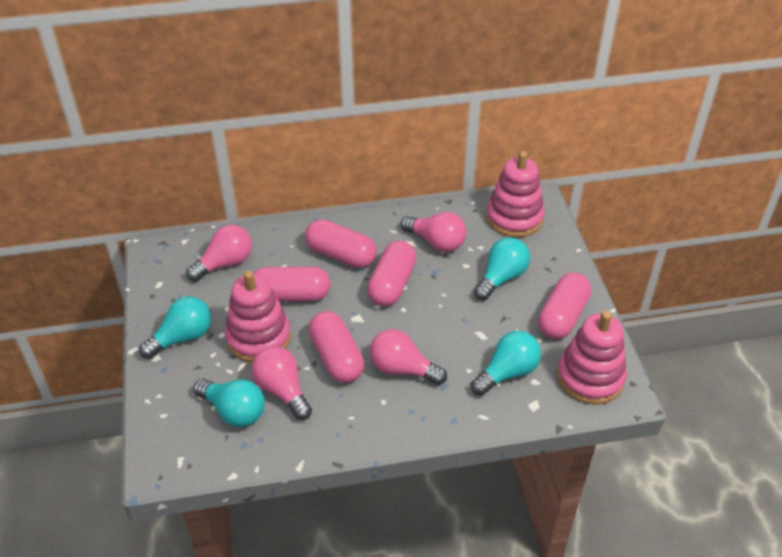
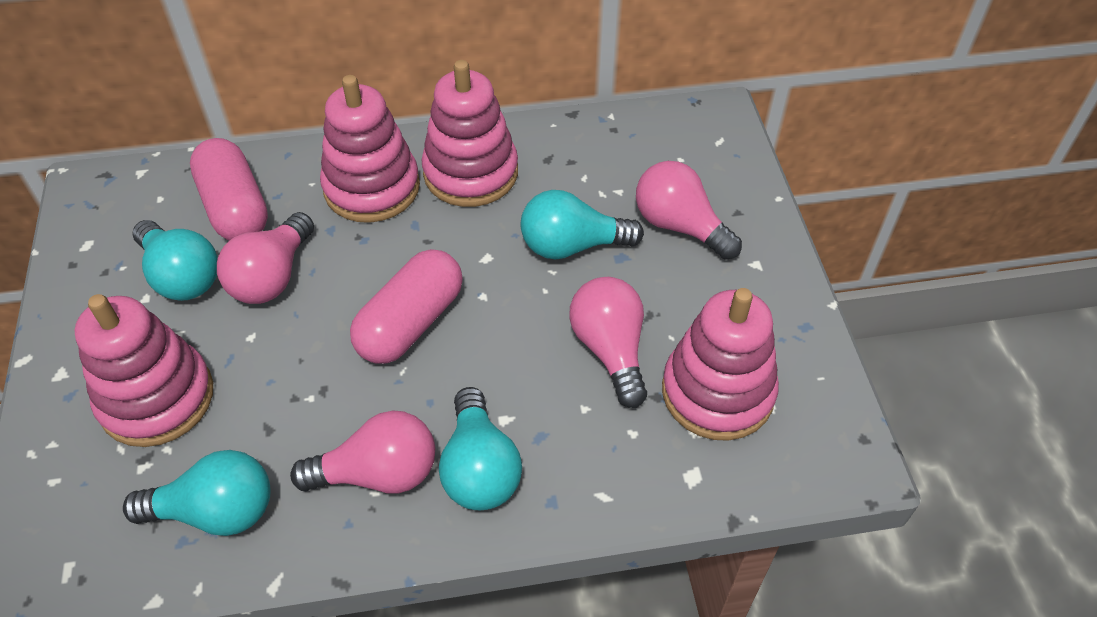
pink capsule: 5 -> 2
pink stacking toy: 3 -> 4

